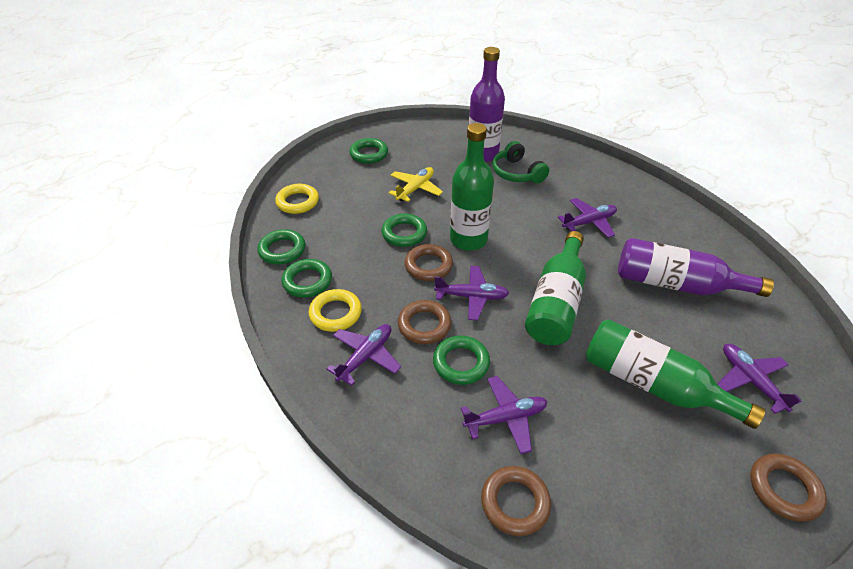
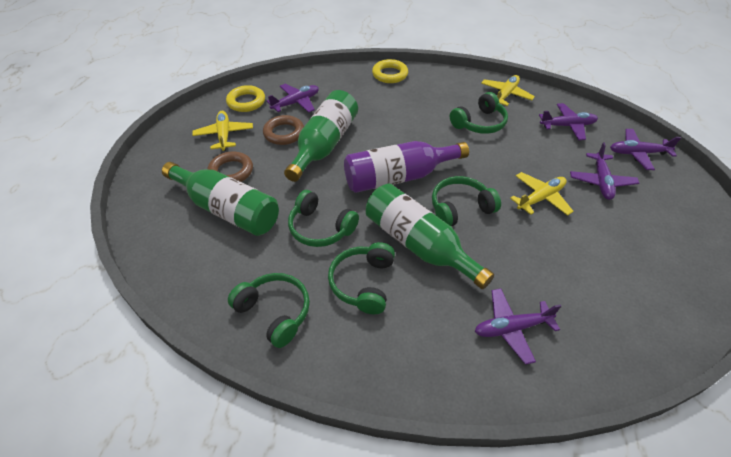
brown ring: 4 -> 2
green headphones: 1 -> 5
green ring: 5 -> 0
purple bottle: 2 -> 1
yellow plane: 1 -> 3

